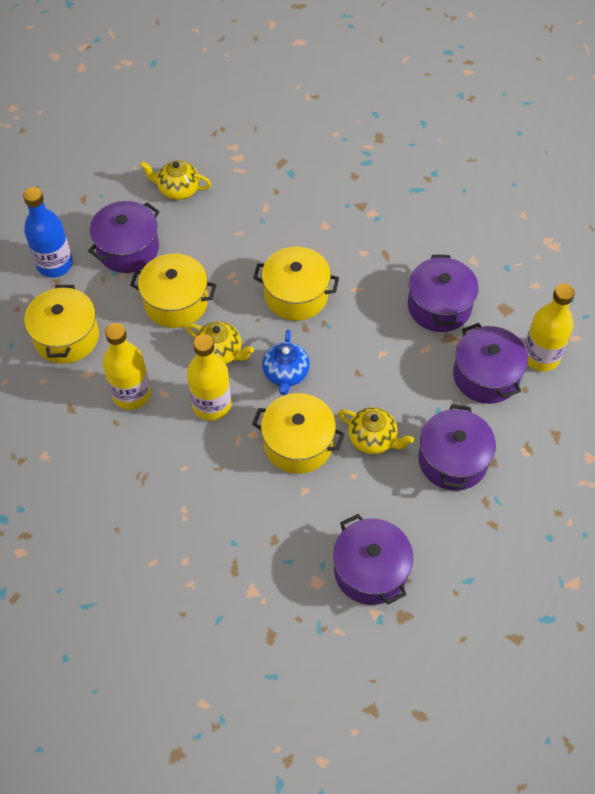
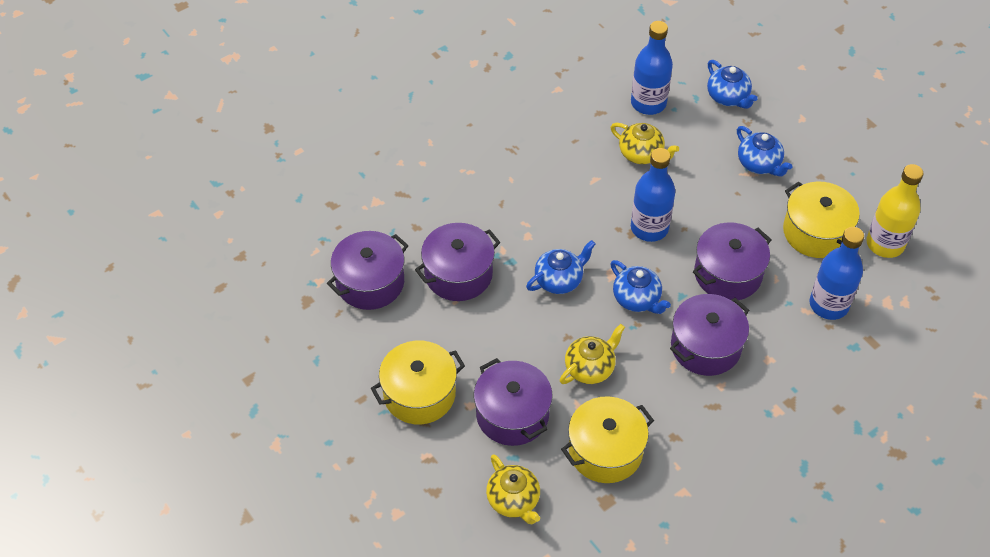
blue bottle: 1 -> 3
blue teapot: 1 -> 4
yellow bottle: 3 -> 1
yellow pot: 4 -> 3

